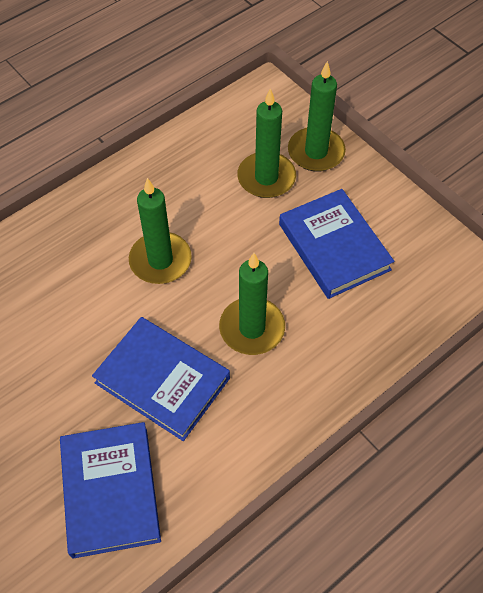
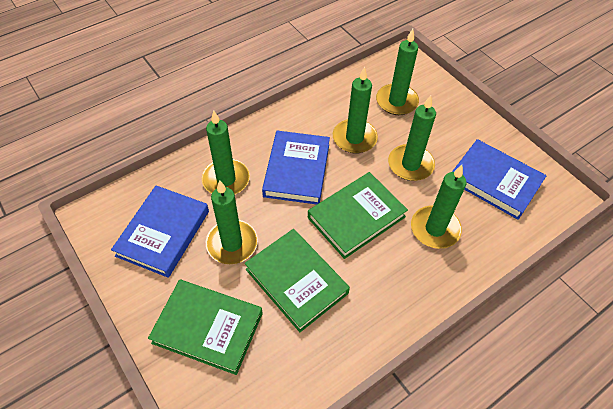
green book: 0 -> 3
green candle: 4 -> 6

